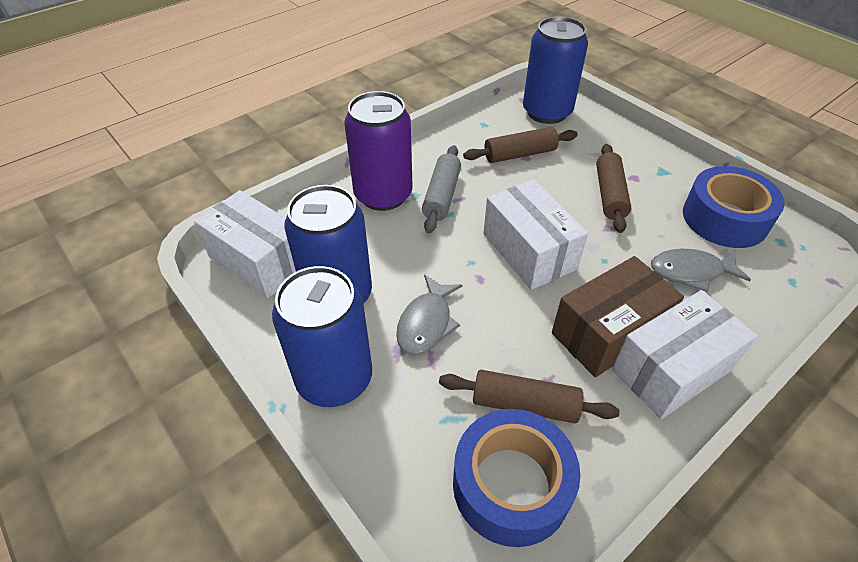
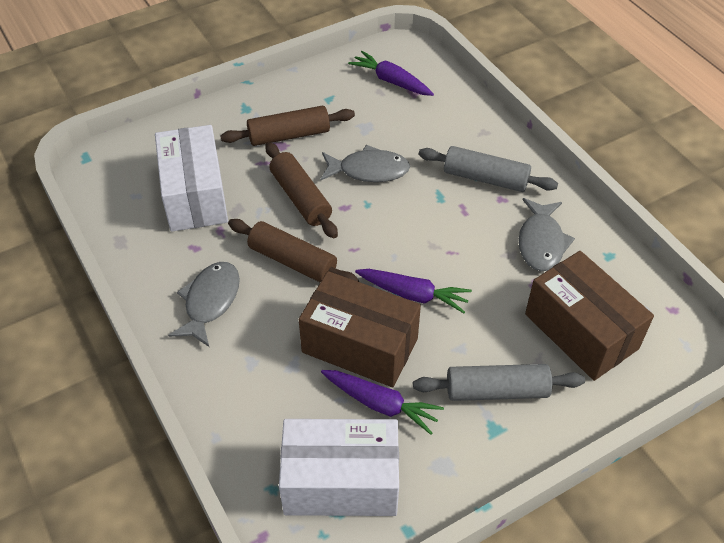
blue can: 3 -> 0
blue tape: 2 -> 0
brown box: 1 -> 2
grey fish: 2 -> 3
grey rolling pin: 1 -> 2
purple can: 1 -> 0
purple carrot: 0 -> 3
white box: 3 -> 2

